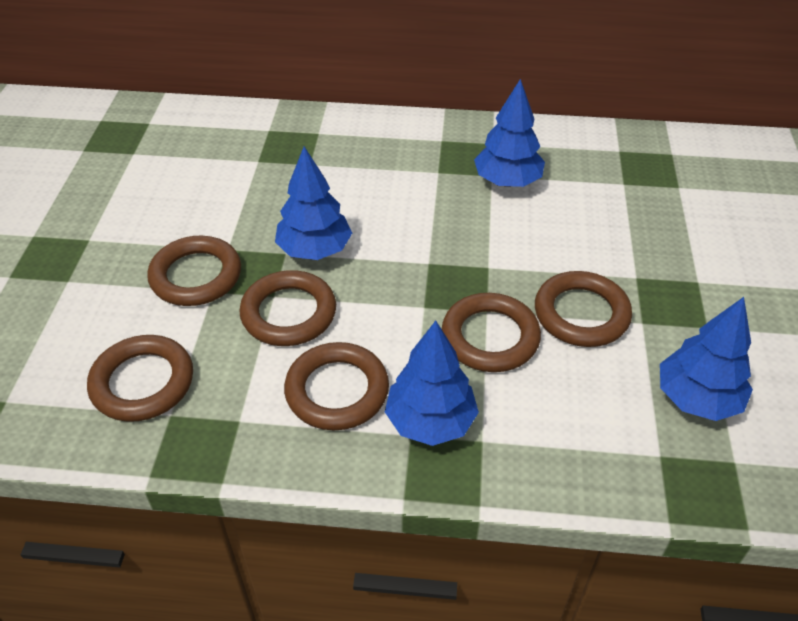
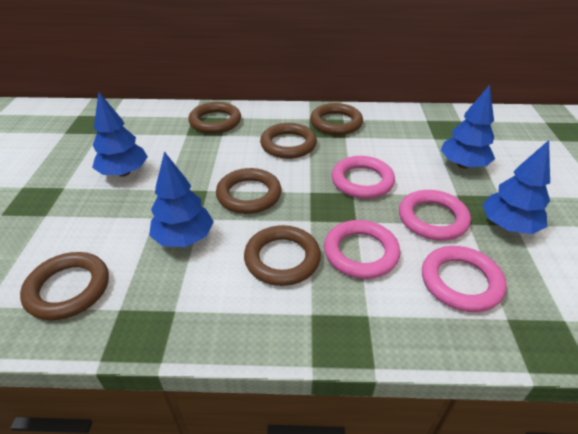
pink ring: 0 -> 4

